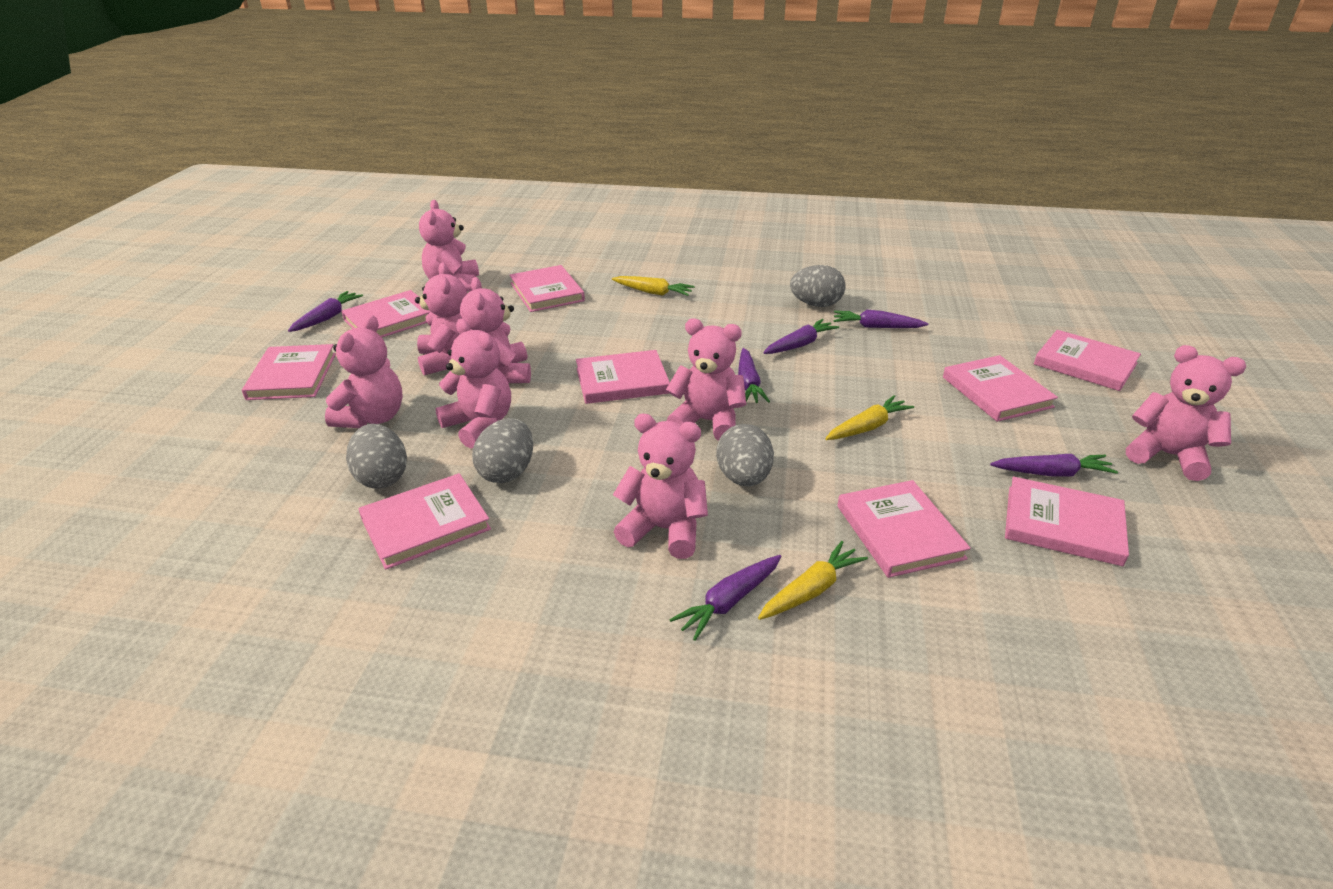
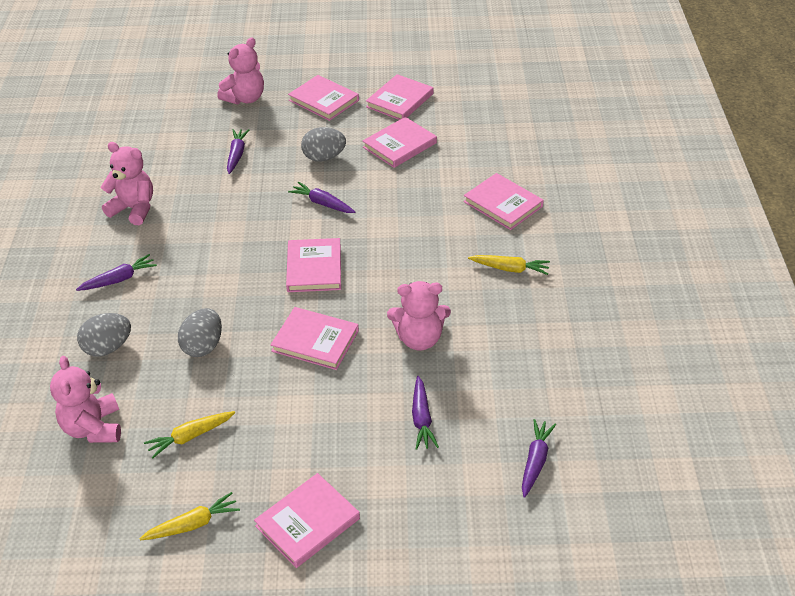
grey egg: 4 -> 3
pink book: 9 -> 7
pink teddy bear: 8 -> 4
purple carrot: 6 -> 5

